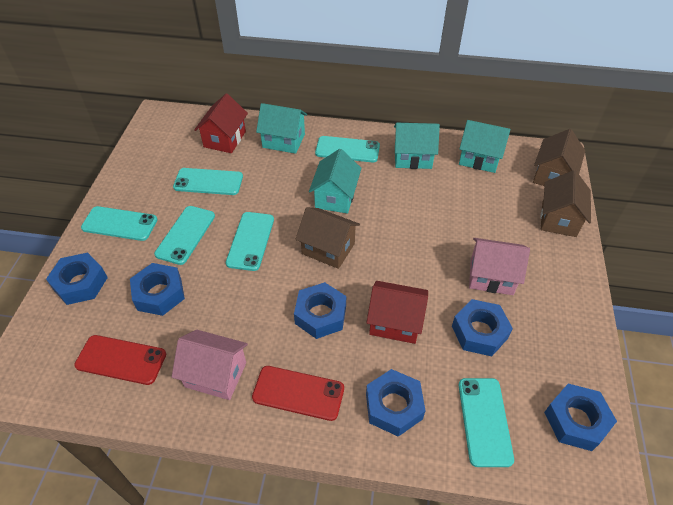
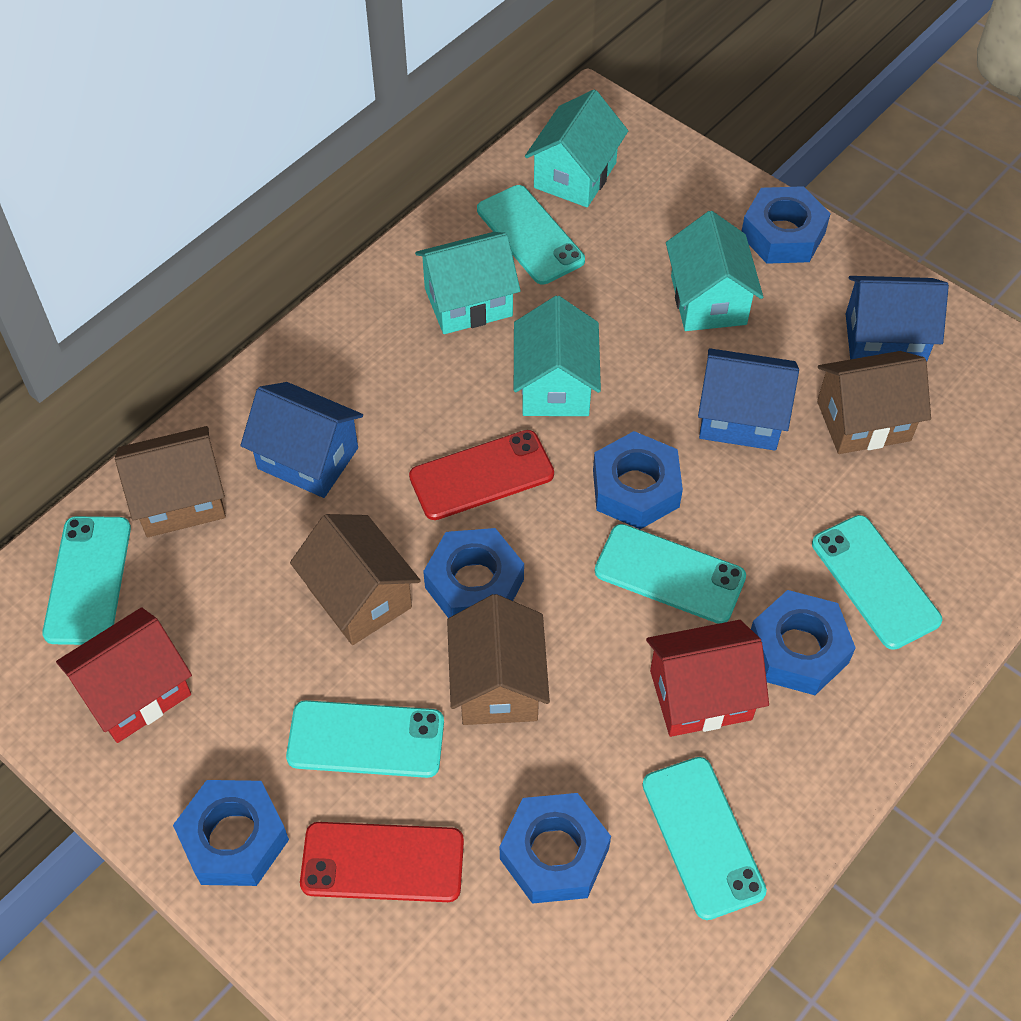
blue house: 0 -> 3
brown house: 3 -> 4
pink house: 2 -> 0

